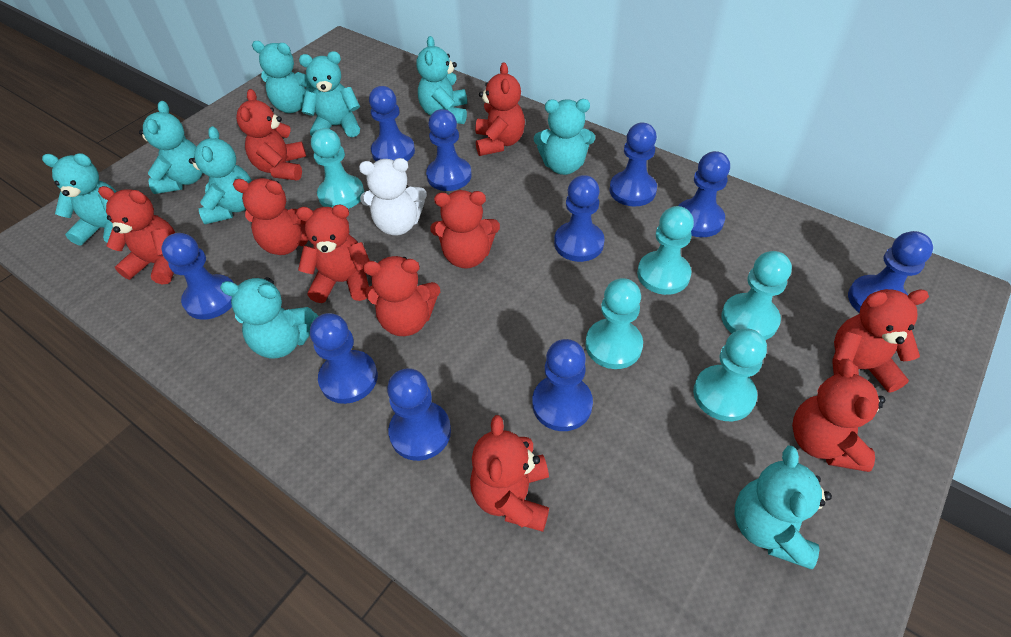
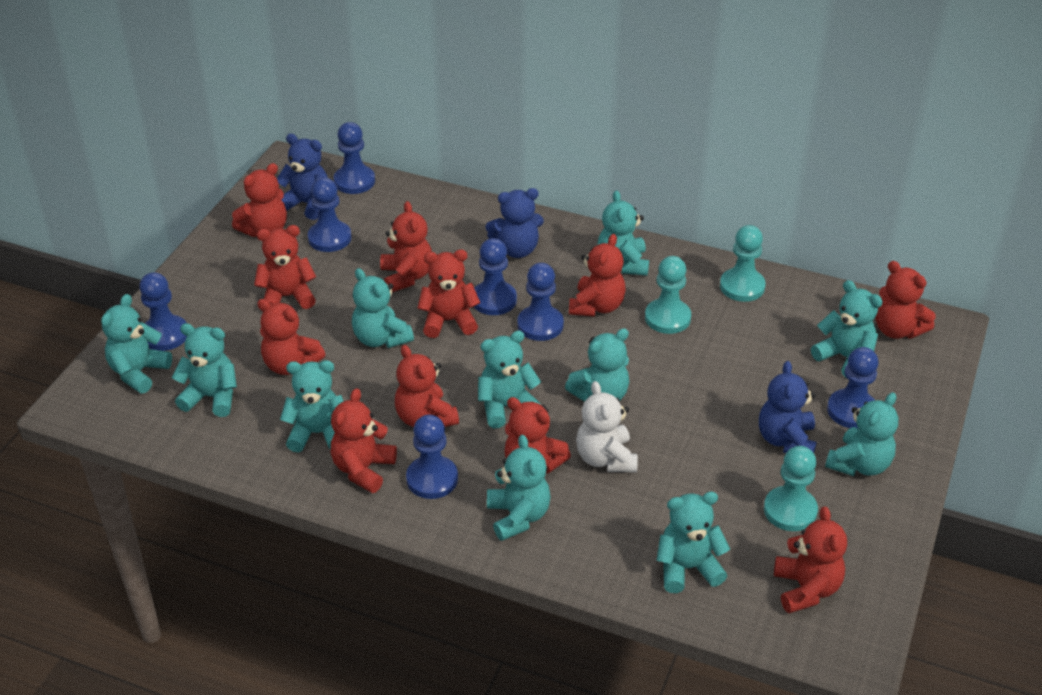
blue pawn: 10 -> 7
blue teddy bear: 0 -> 3
red teddy bear: 10 -> 11
turquoise pawn: 5 -> 3
turquoise teddy bear: 9 -> 11

